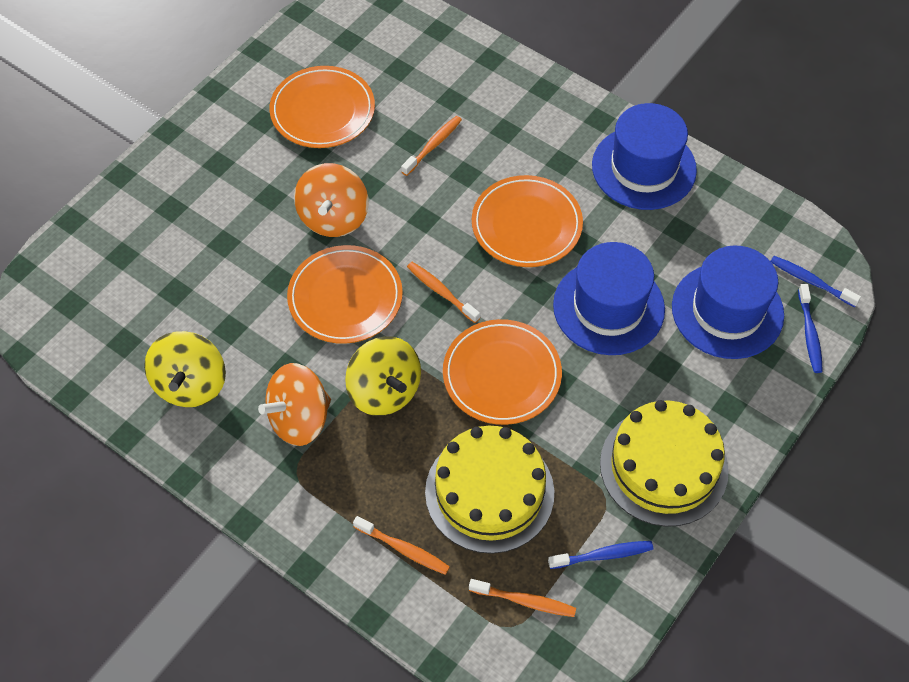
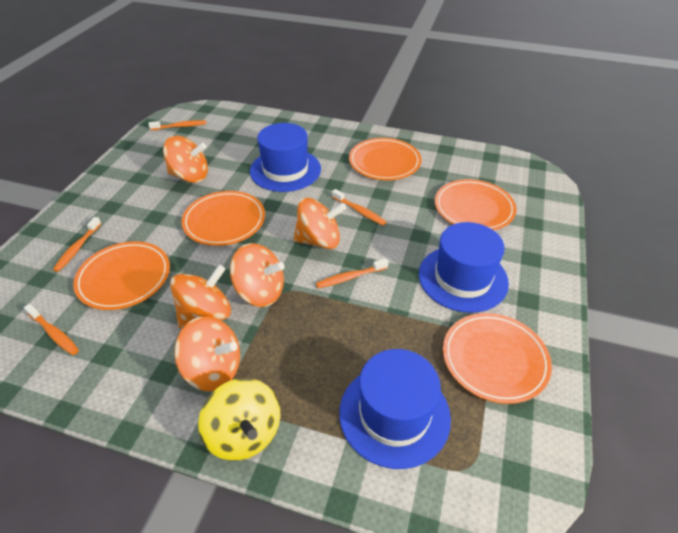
blue toothbrush: 3 -> 0
orange plate: 4 -> 5
orange spinning top: 2 -> 5
orange toothbrush: 4 -> 5
yellow cake: 2 -> 0
yellow spinning top: 2 -> 1

